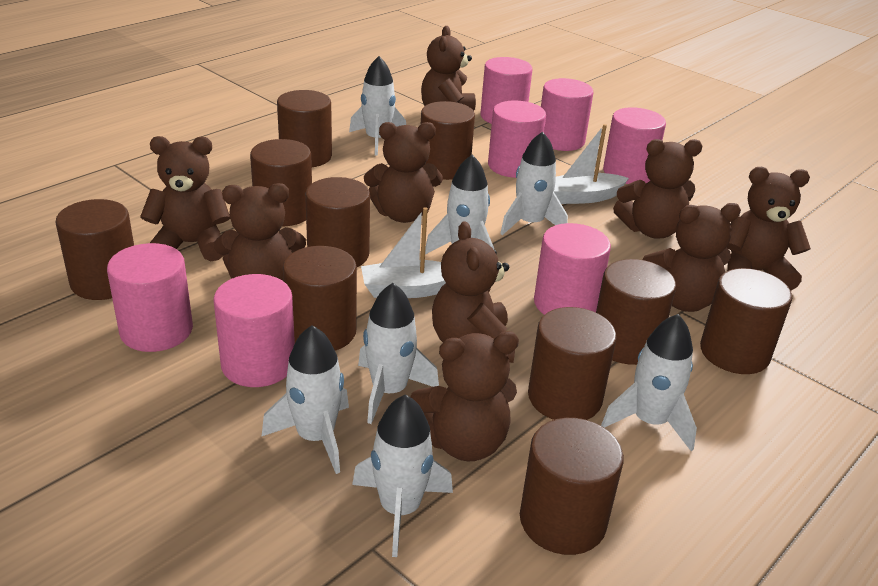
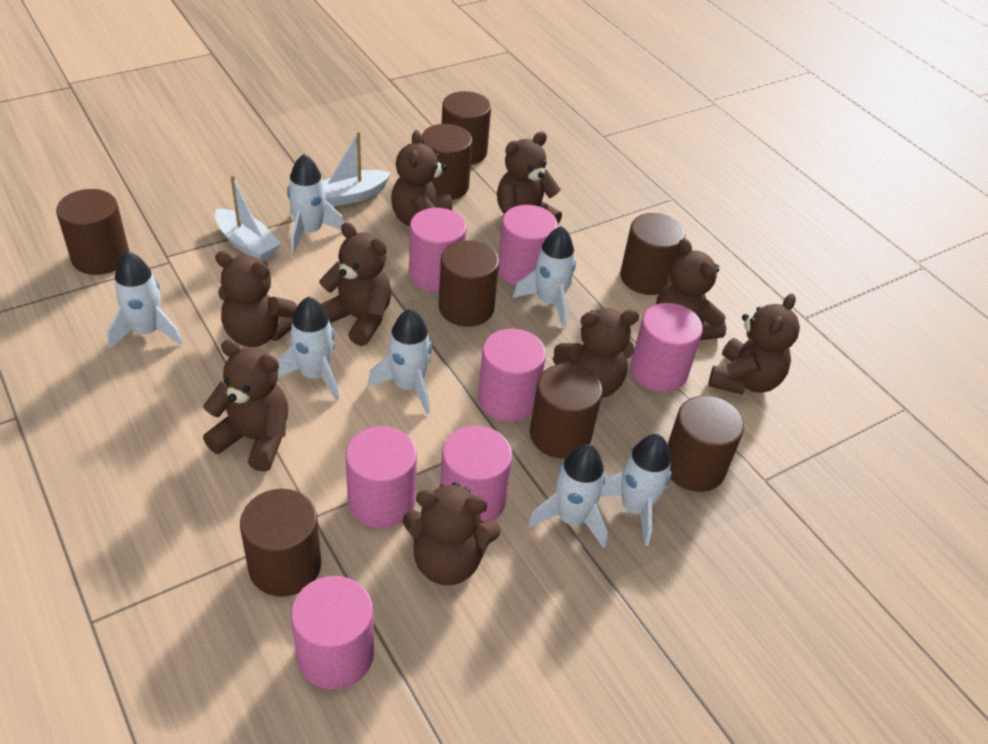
brown cylinder: 10 -> 8

